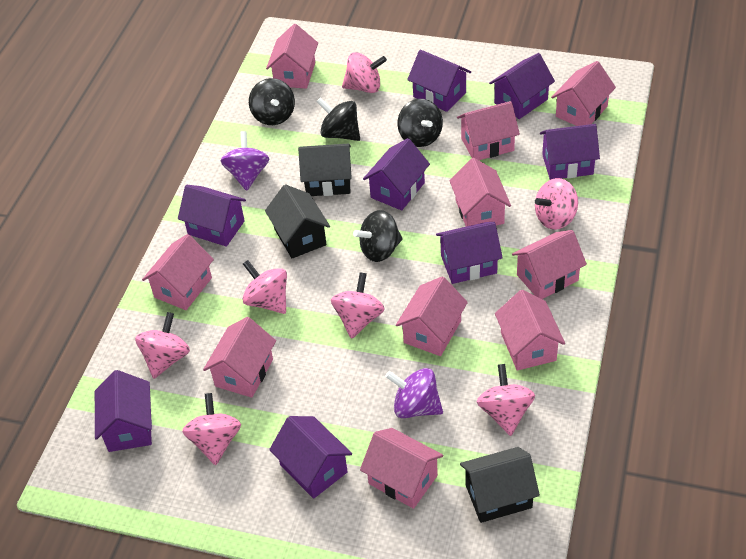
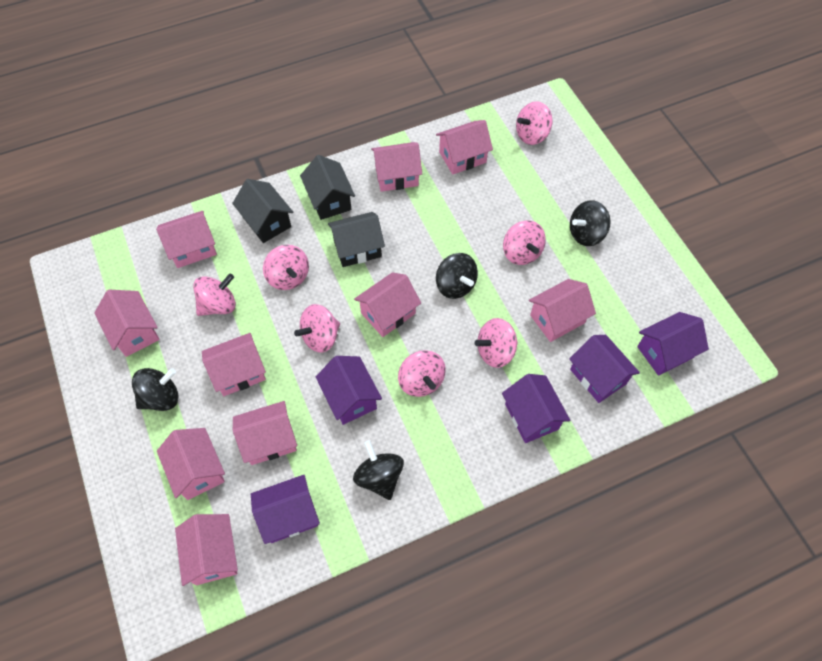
purple house: 8 -> 5
purple spinning top: 2 -> 0

